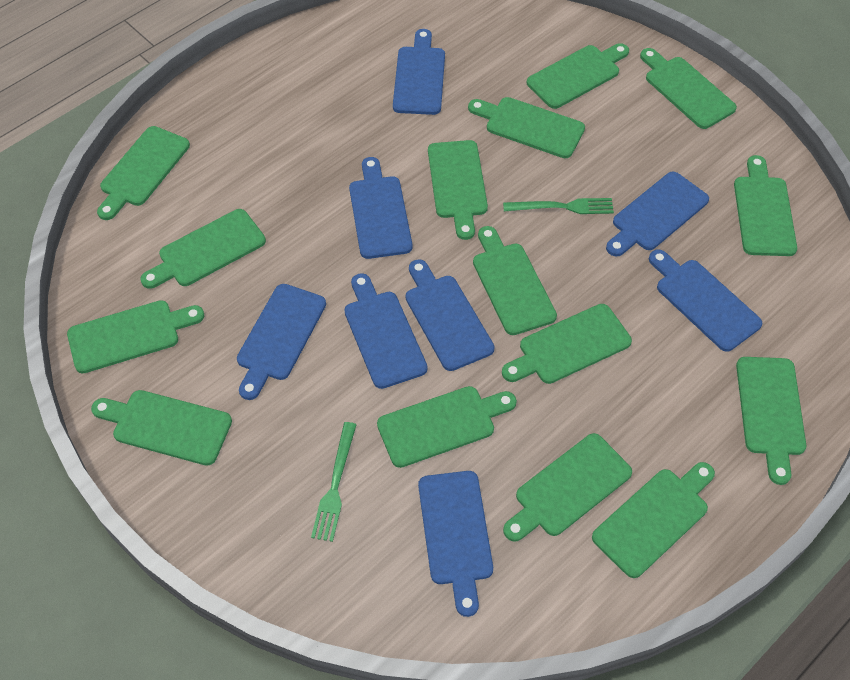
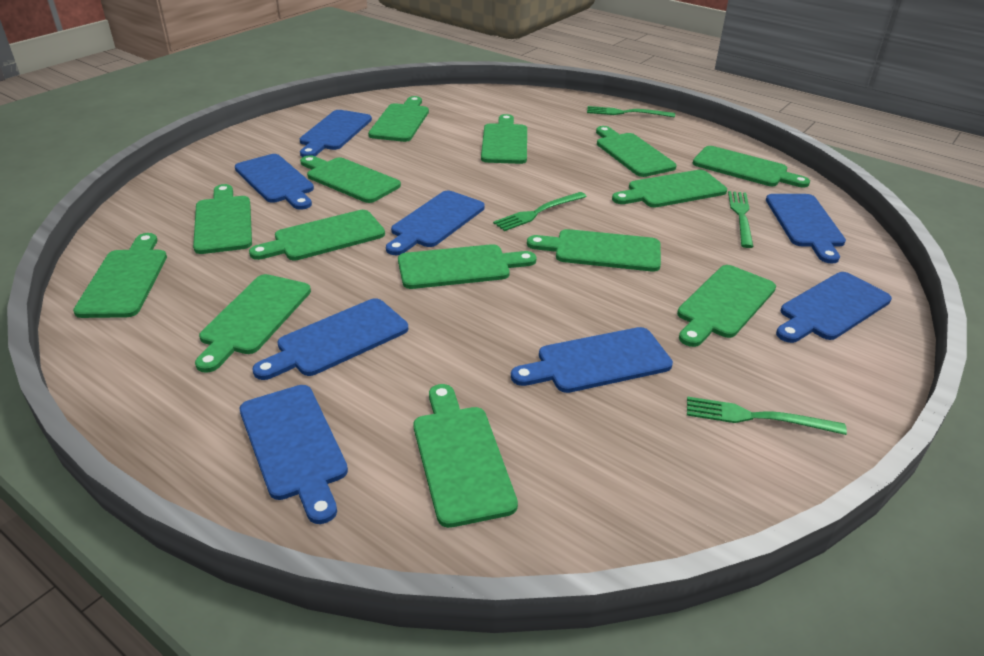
green cutting board: 15 -> 14
green fork: 2 -> 4

